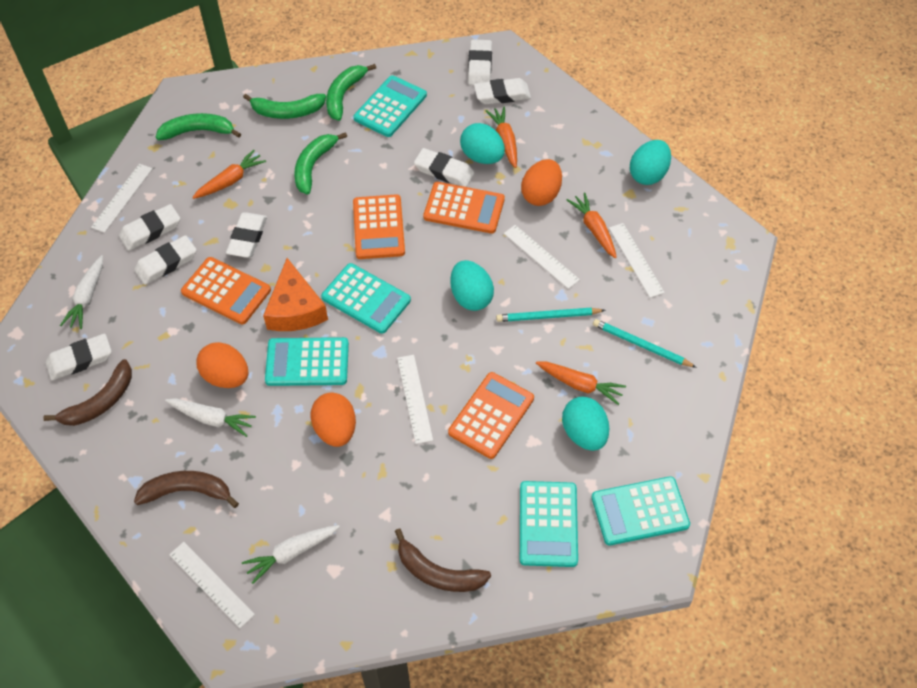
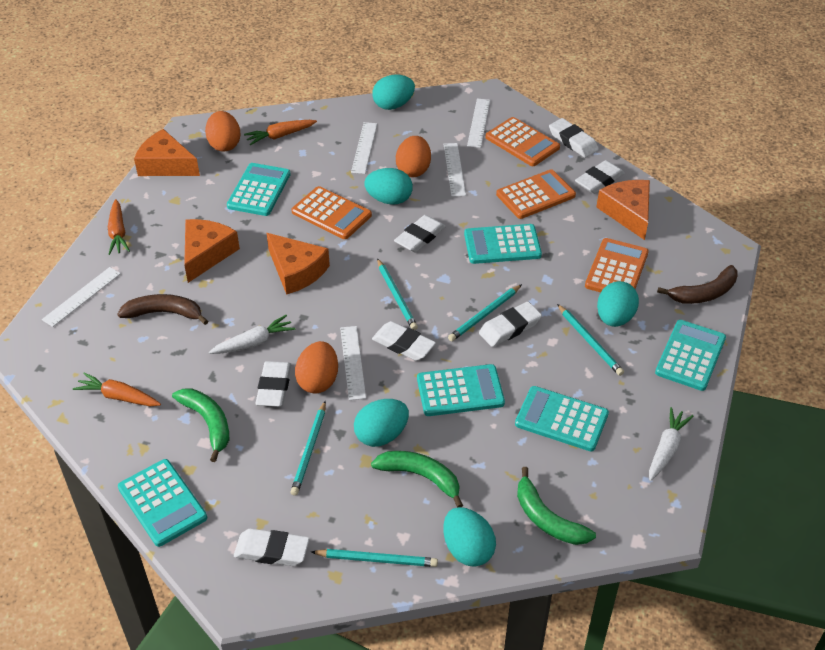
brown banana: 3 -> 2
green banana: 4 -> 3
orange carrot: 4 -> 3
orange cheese: 1 -> 4
turquoise calculator: 5 -> 6
turquoise egg: 4 -> 5
turquoise pencil: 2 -> 5
white carrot: 3 -> 2

